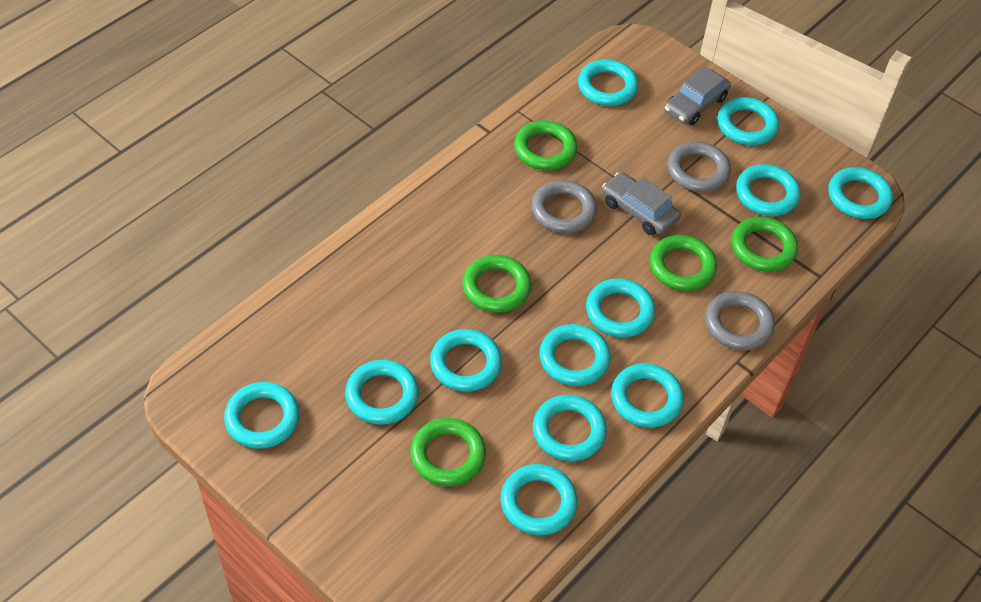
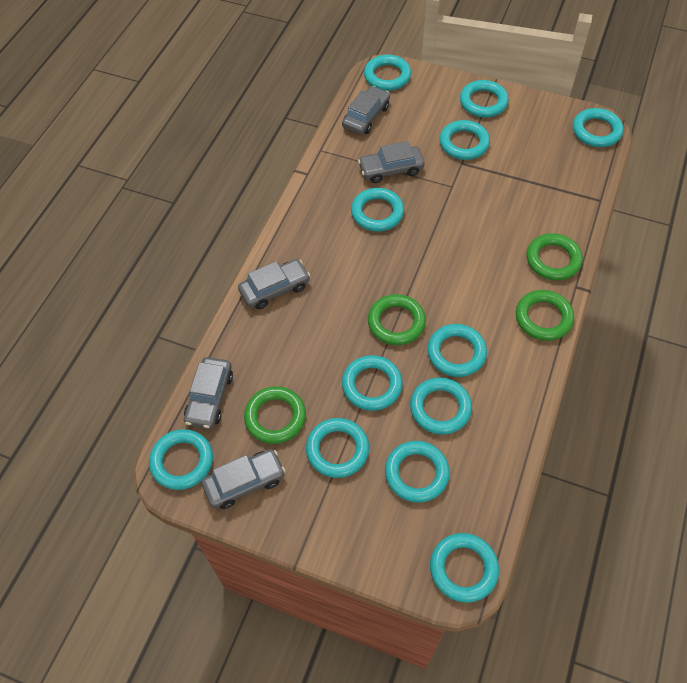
green ring: 5 -> 4
grey car: 2 -> 5
grey ring: 3 -> 0

